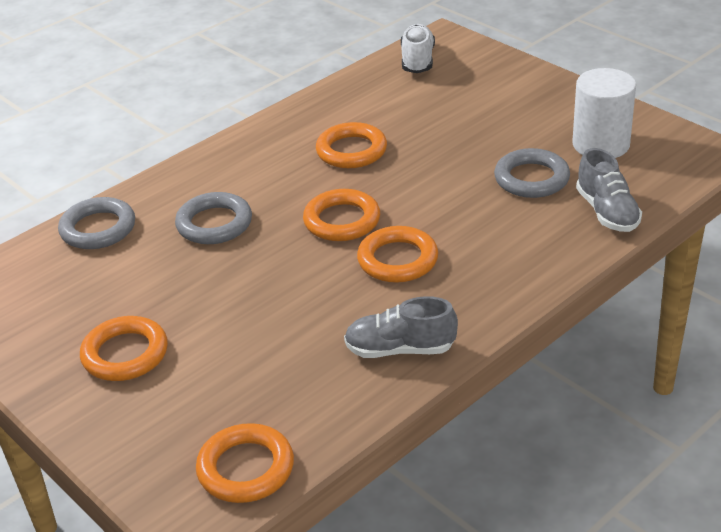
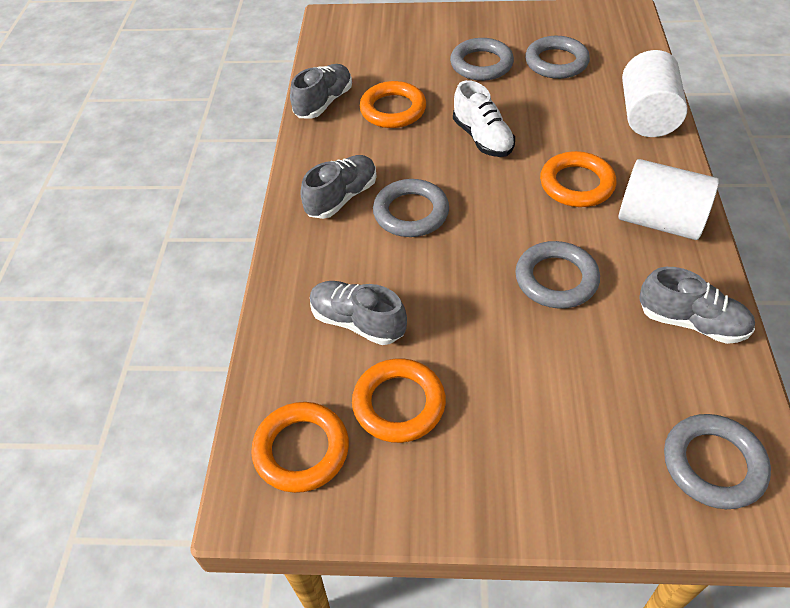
grey ring: 3 -> 5
grey shoe: 2 -> 4
orange ring: 5 -> 4
white cylinder: 1 -> 2

